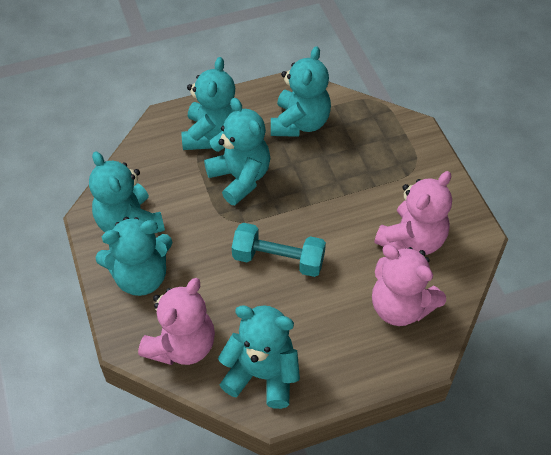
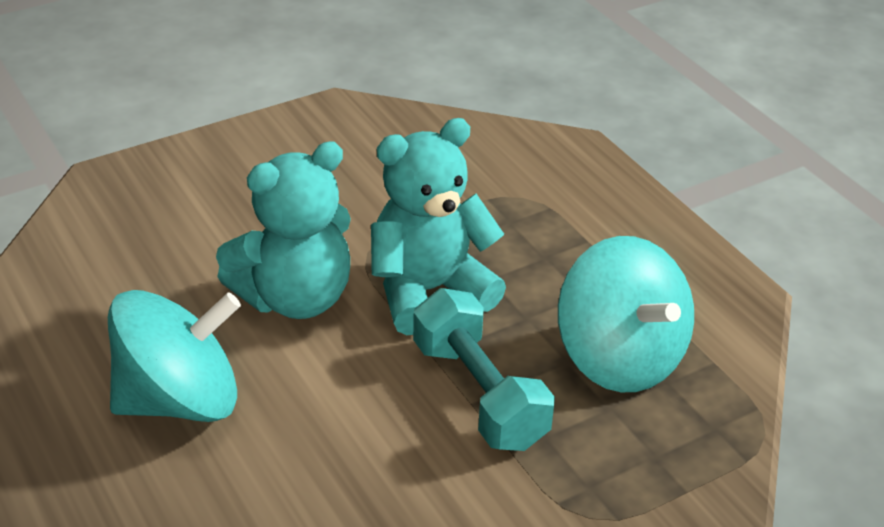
pink teddy bear: 3 -> 0
turquoise spinning top: 0 -> 2
turquoise teddy bear: 6 -> 2

